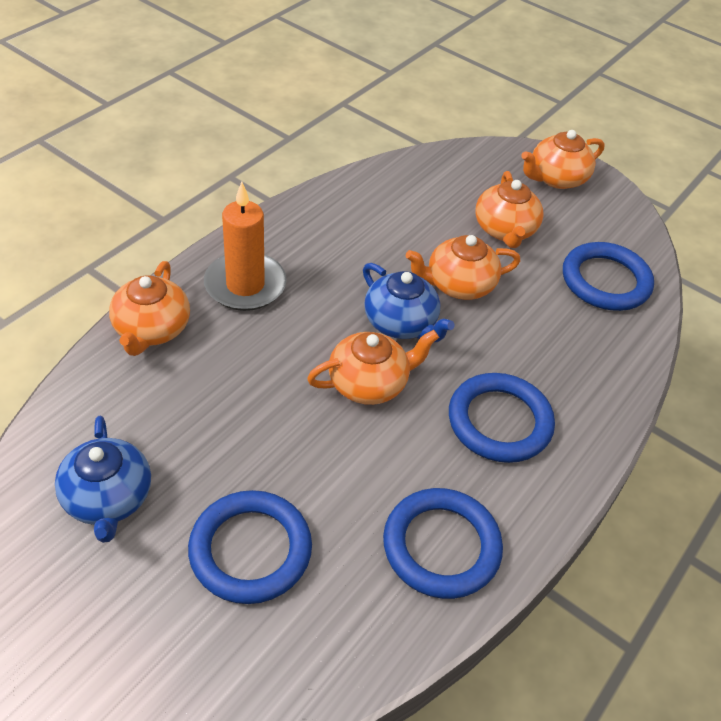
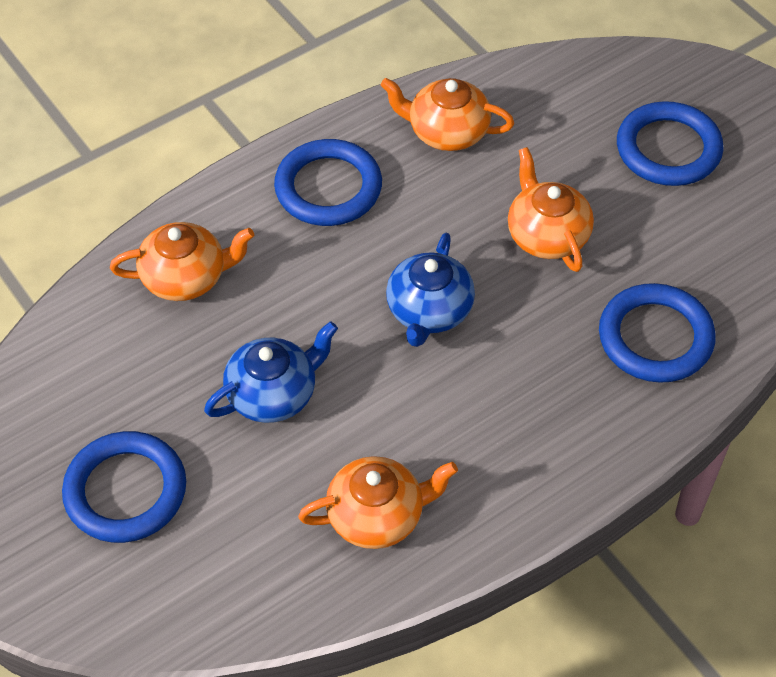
orange candle: 1 -> 0
orange teapot: 5 -> 4

